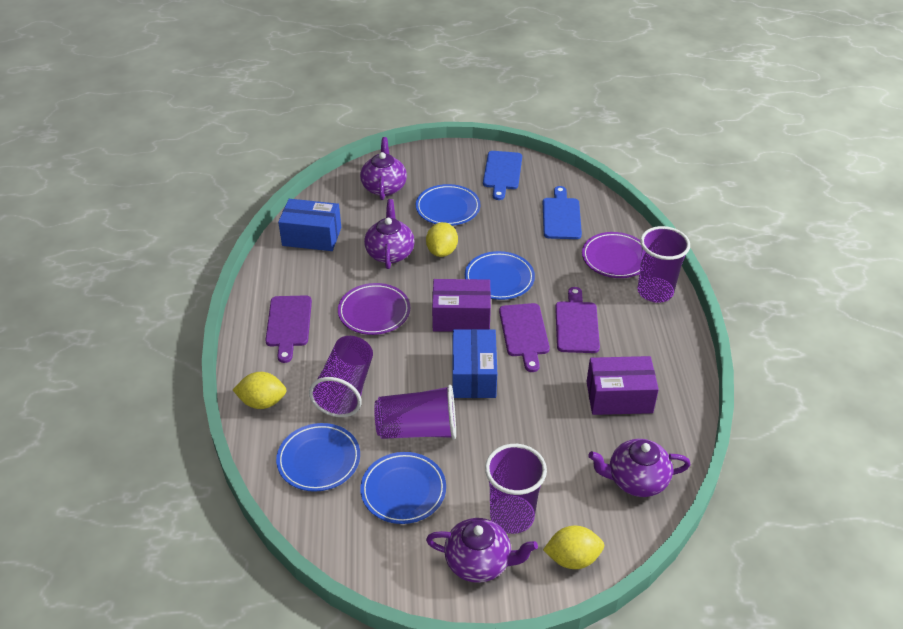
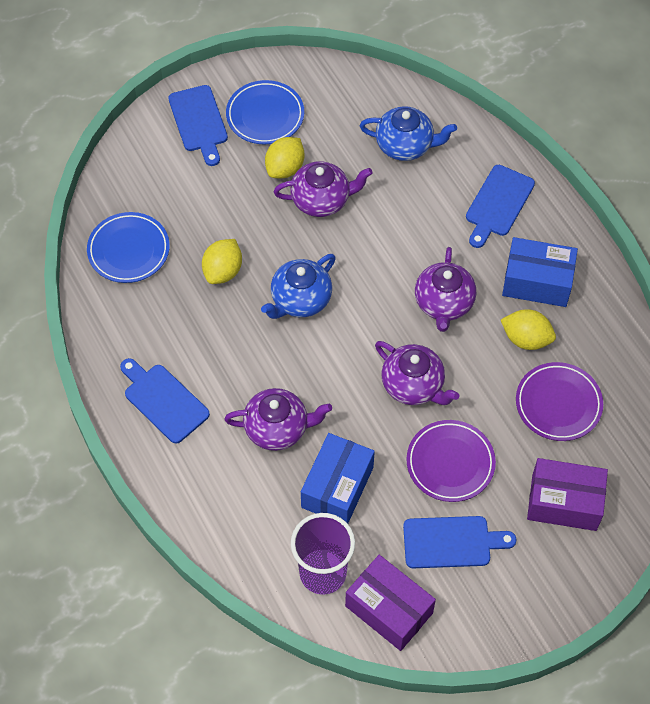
blue cutting board: 2 -> 4
blue plate: 4 -> 2
blue teapot: 0 -> 2
purple cup: 4 -> 1
purple cutting board: 3 -> 0

